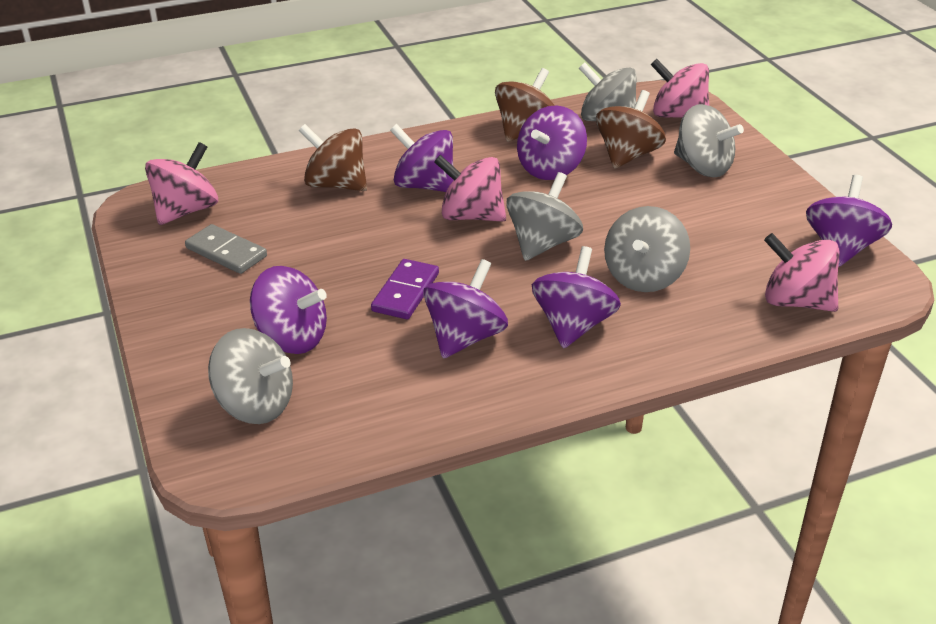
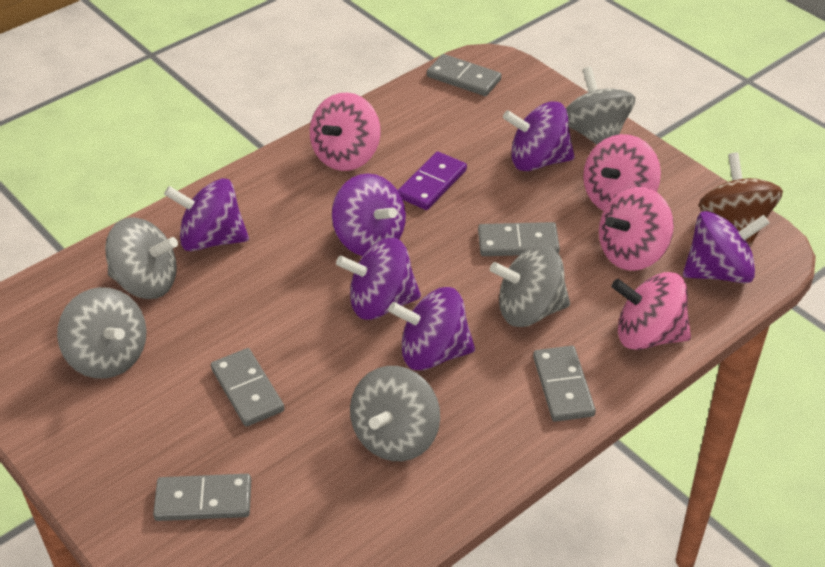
brown spinning top: 3 -> 1
grey domino: 1 -> 5

